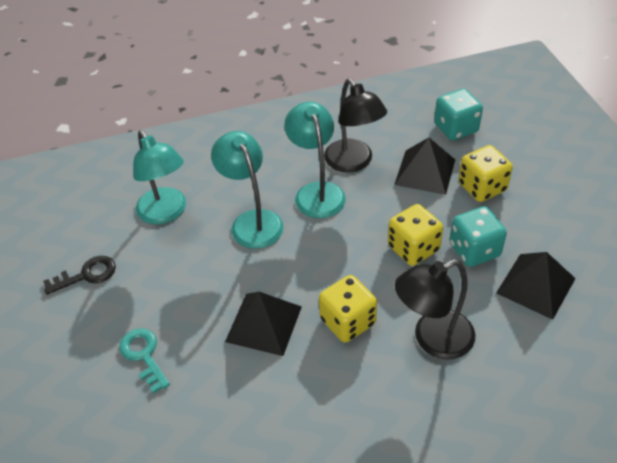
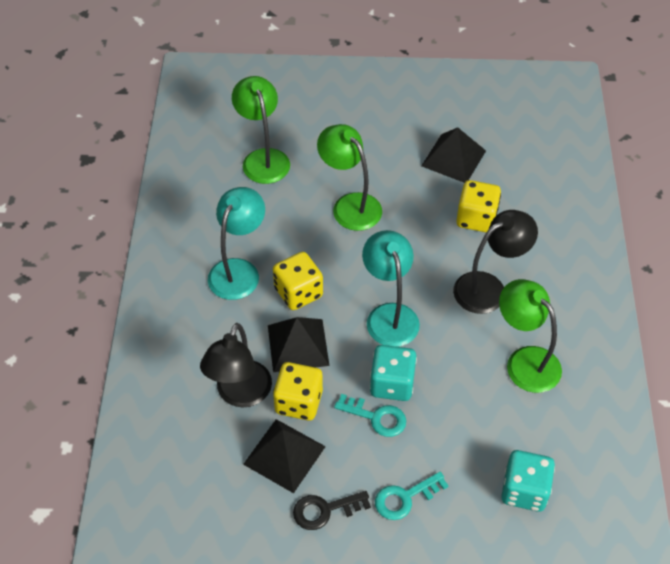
green lamp: 0 -> 3
turquoise key: 1 -> 2
turquoise lamp: 3 -> 2

